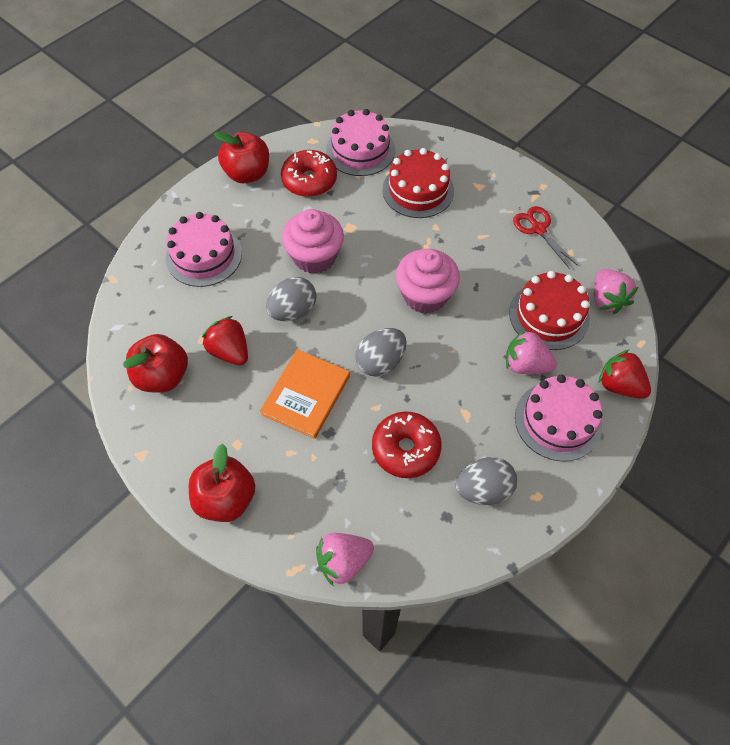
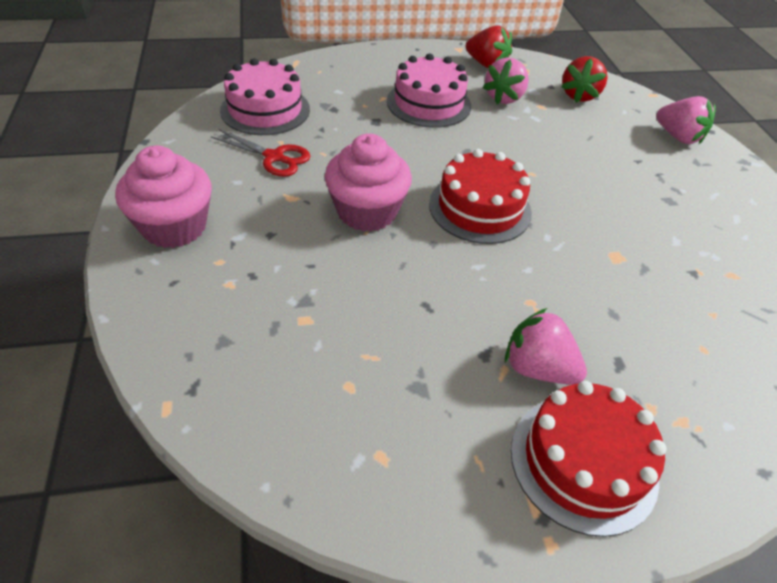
grey egg: 3 -> 0
orange book: 1 -> 0
pink cake: 3 -> 2
red apple: 3 -> 0
red donut: 2 -> 0

